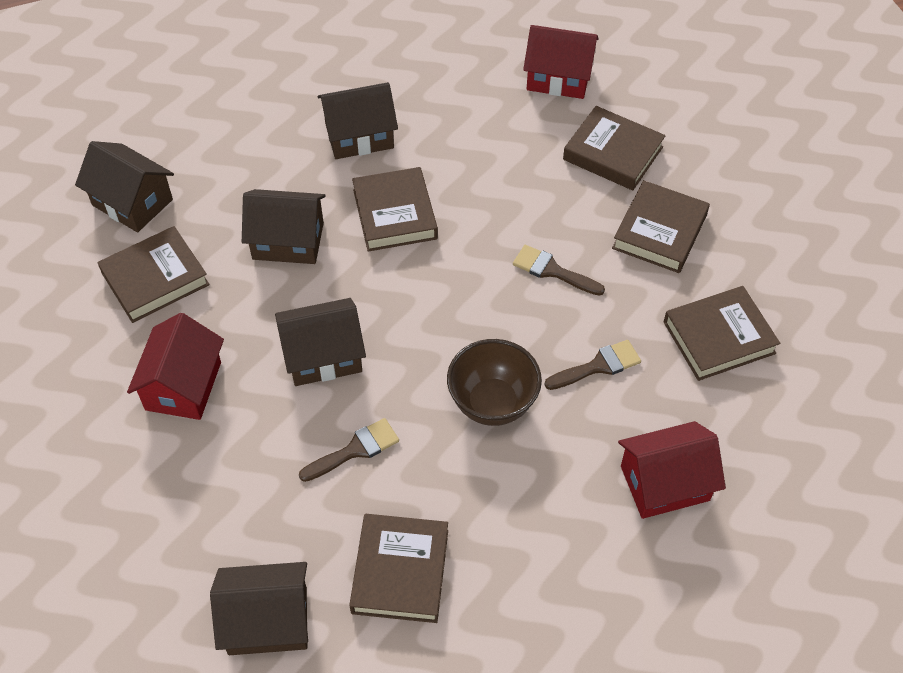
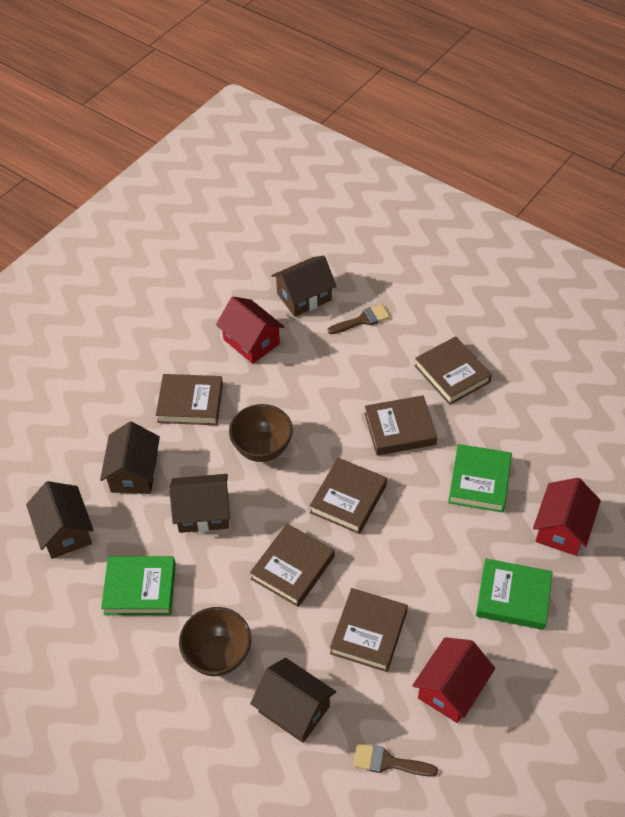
brown bowl: 1 -> 2
brown brush: 3 -> 2
green book: 0 -> 3

